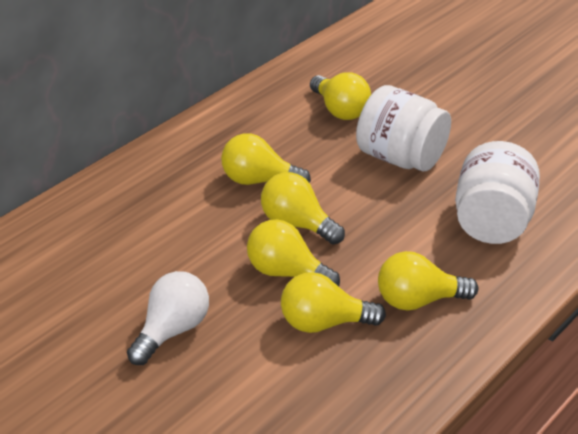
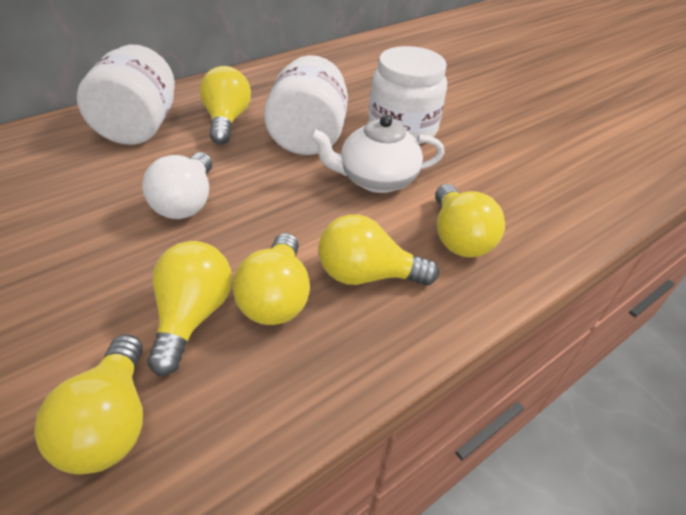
white jar: 2 -> 3
white teapot: 0 -> 1

